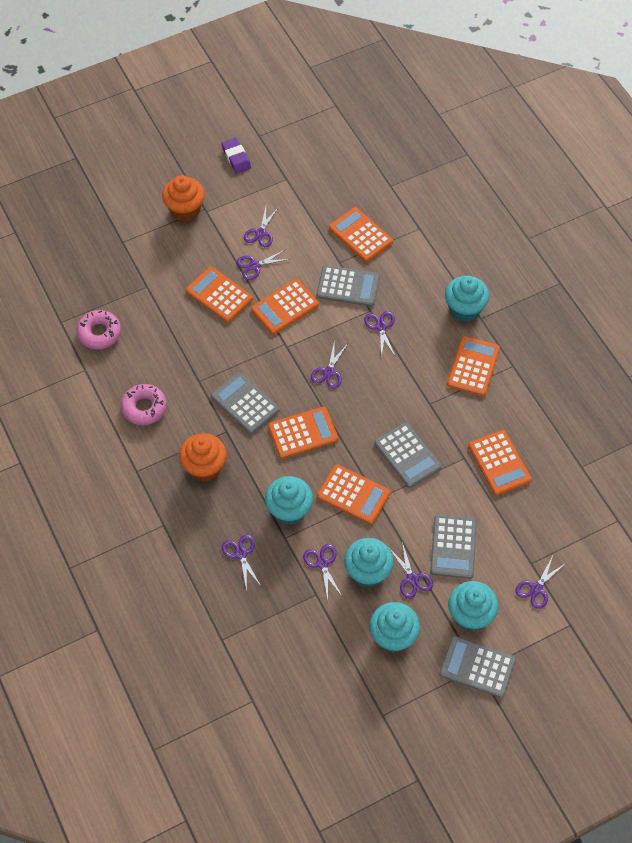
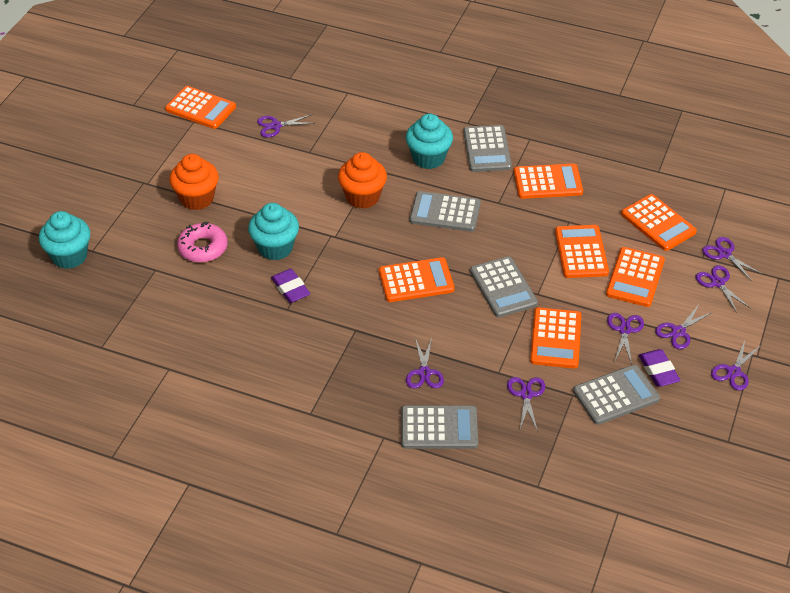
pink donut: 2 -> 1
purple eraser: 1 -> 2
turquoise cupcake: 5 -> 3

